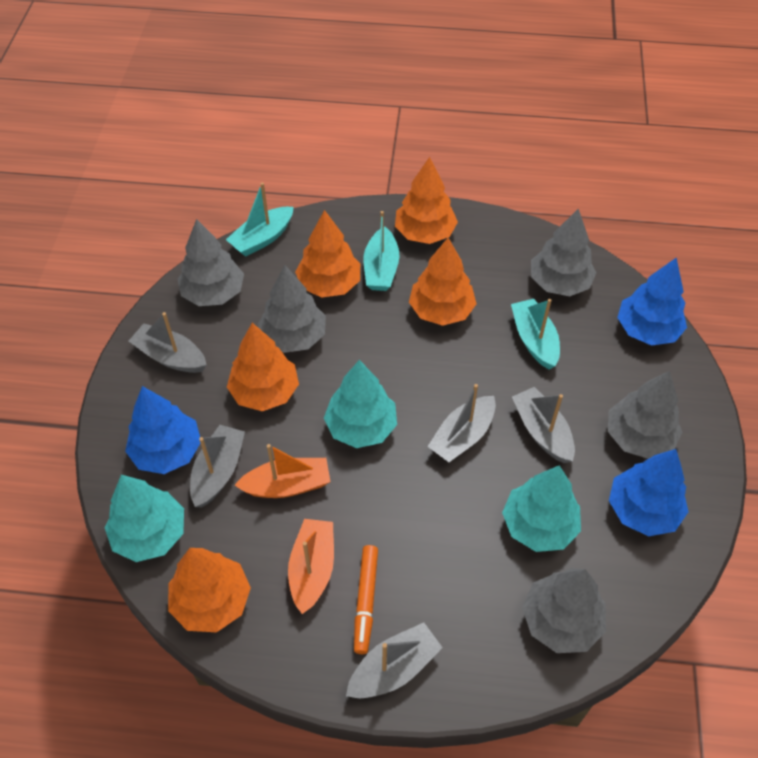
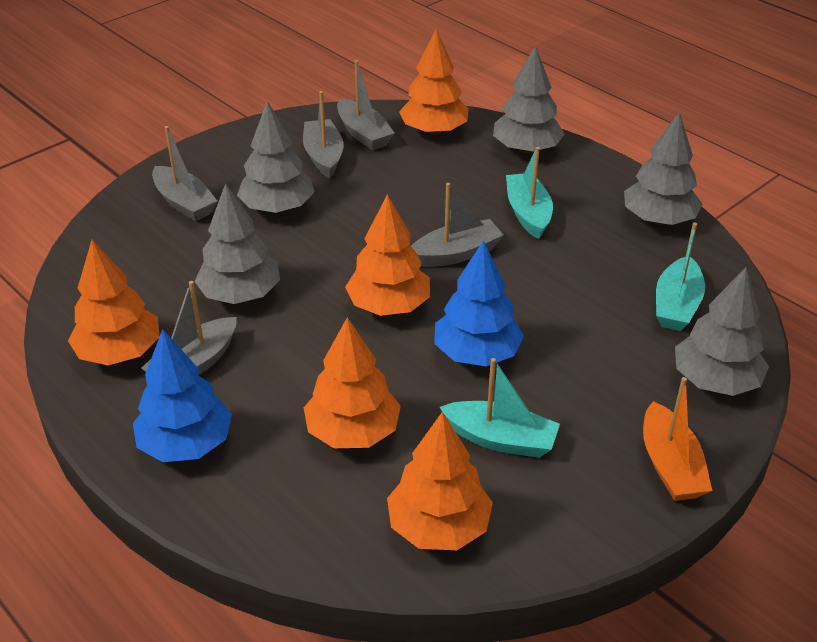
blue tree: 3 -> 2
orange boat: 2 -> 1
orange marker: 1 -> 0
turquoise tree: 3 -> 0

